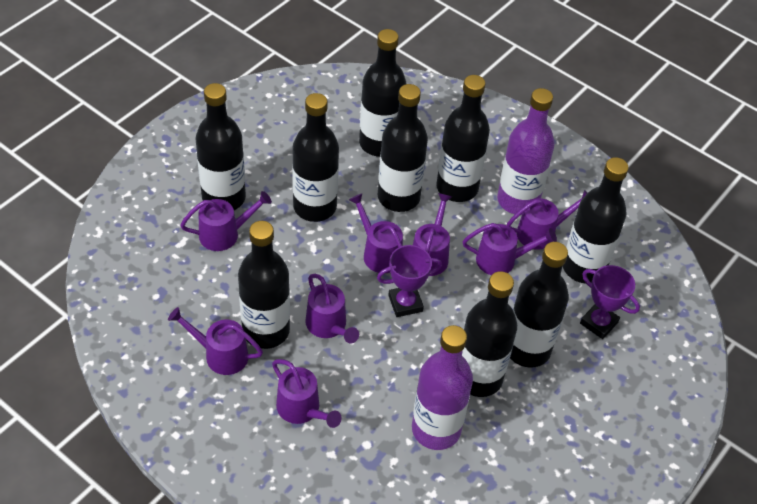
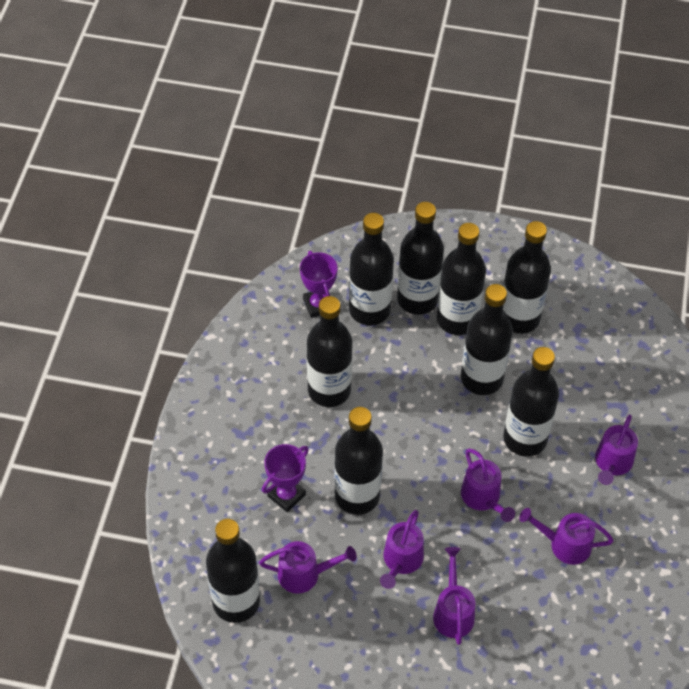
purple bottle: 2 -> 0
purple watering can: 8 -> 6

